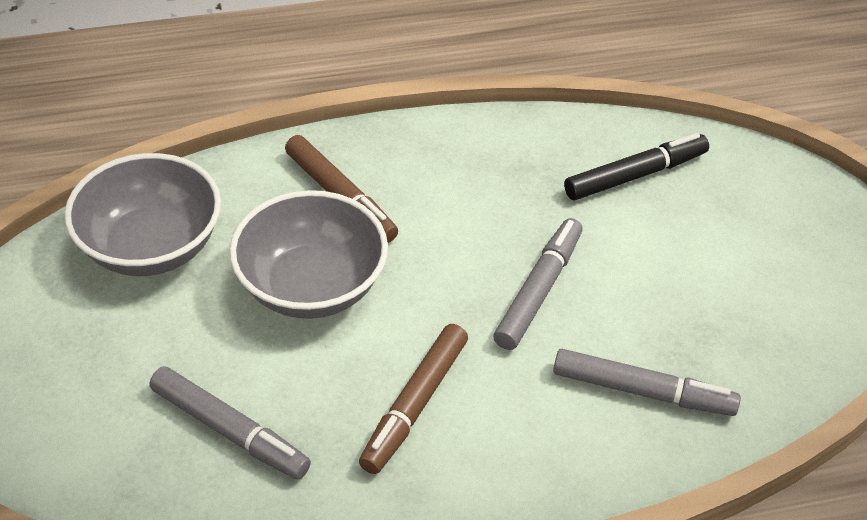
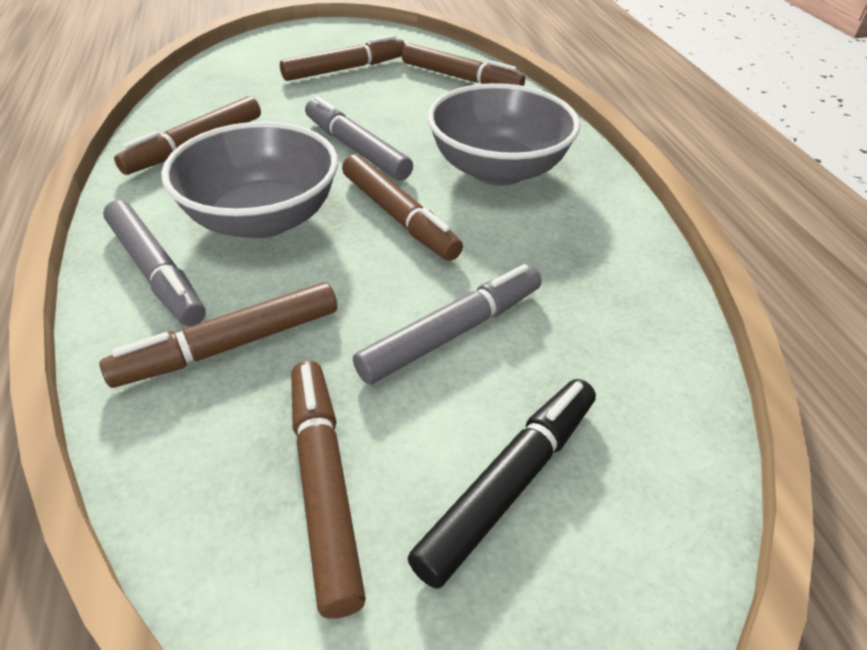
brown marker: 2 -> 6

